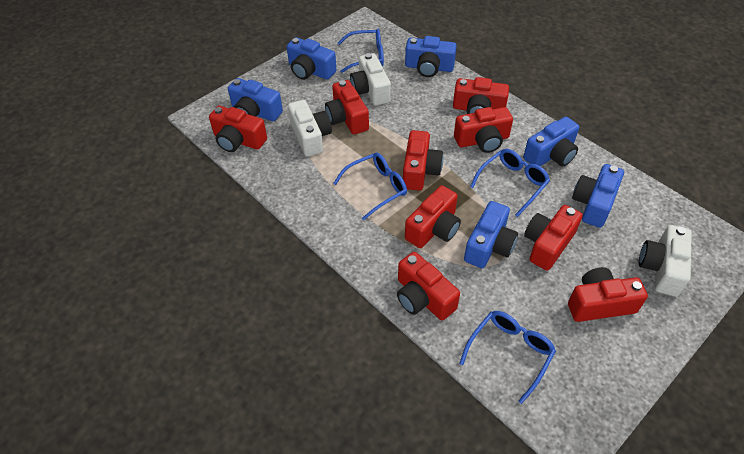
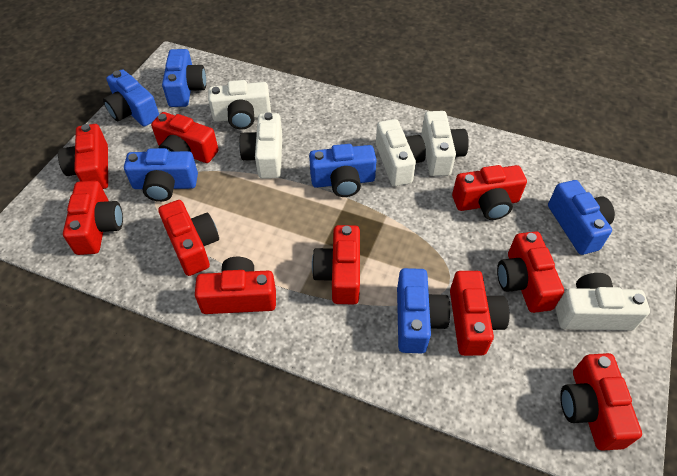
blue glasses: 4 -> 0
red camera: 9 -> 10
white camera: 3 -> 5

